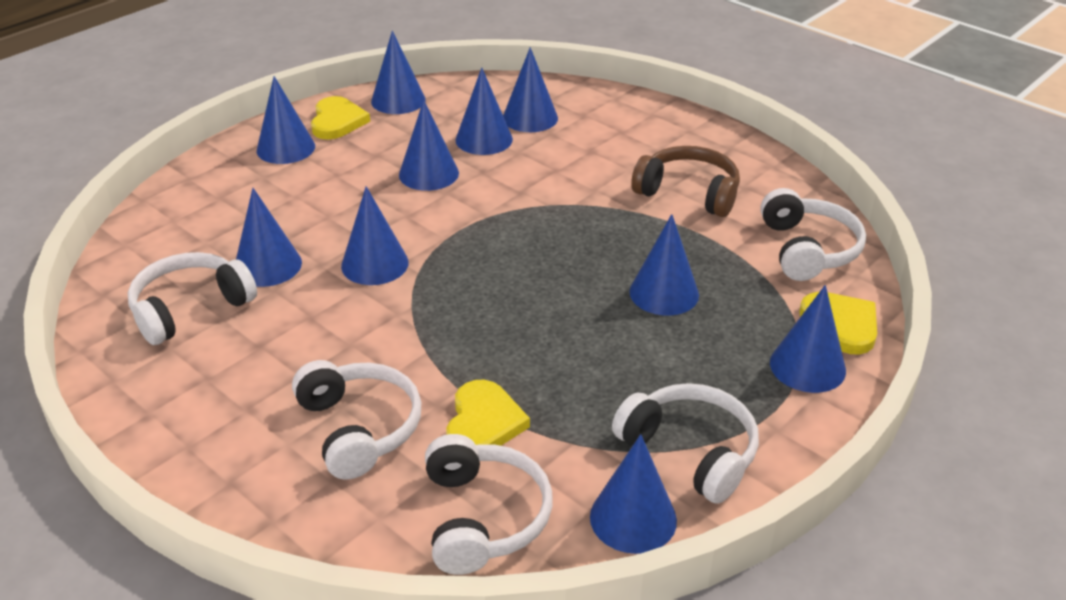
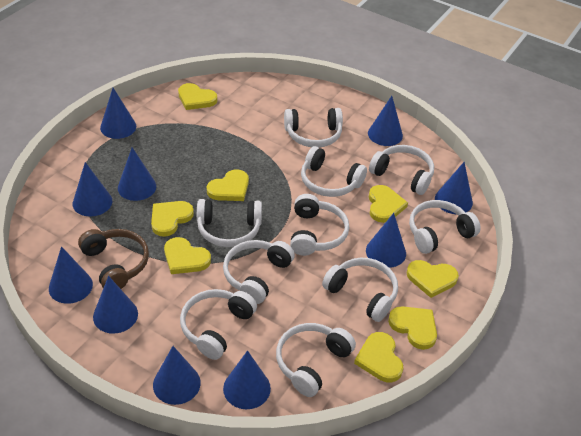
white headphones: 5 -> 10
yellow heart: 3 -> 8

